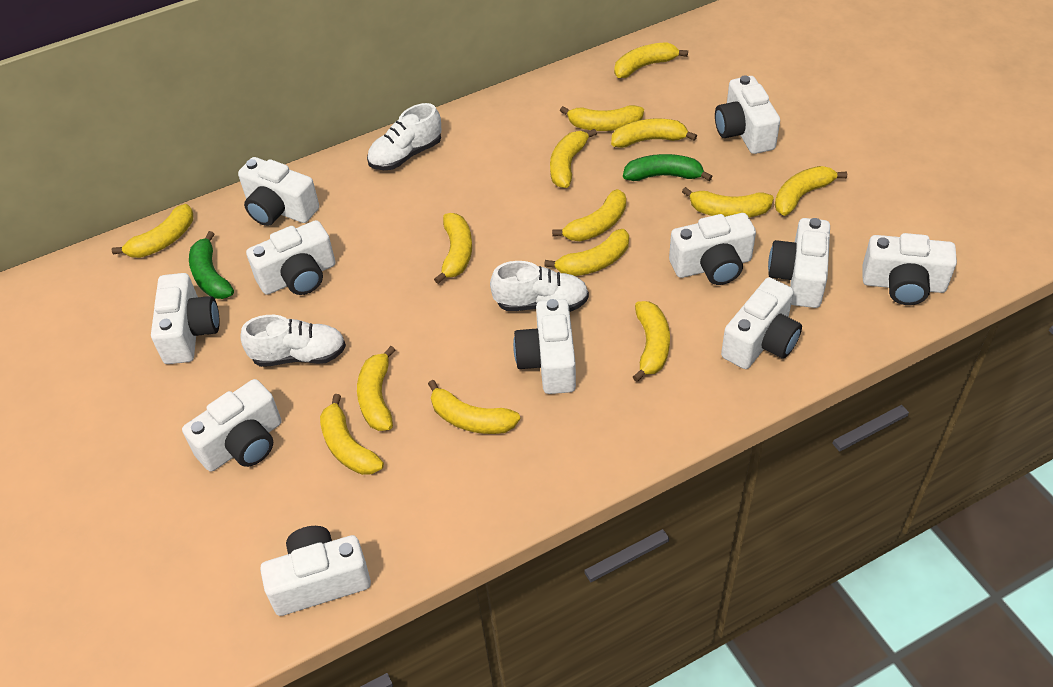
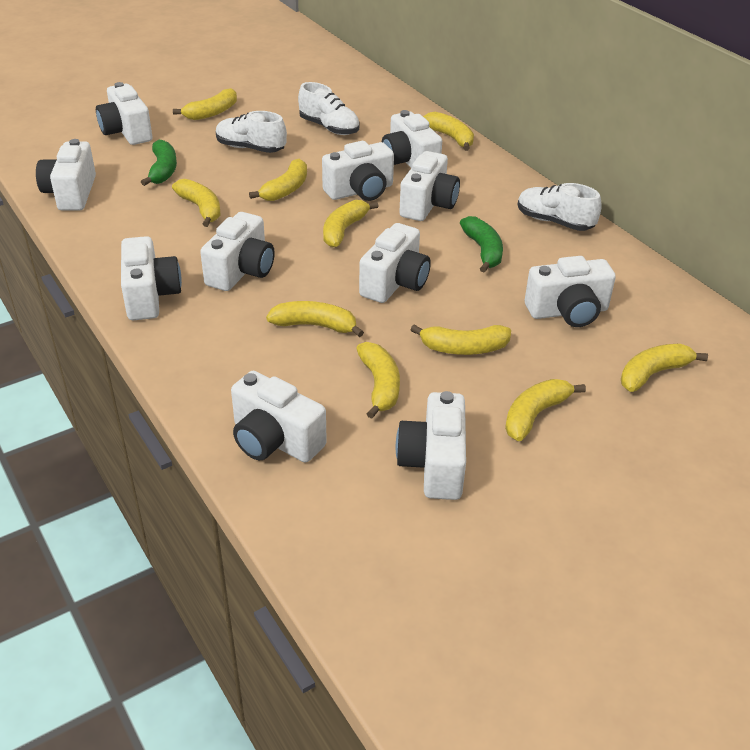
yellow banana: 14 -> 10

